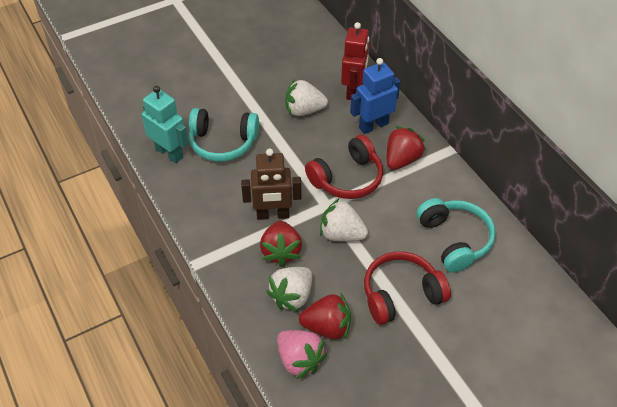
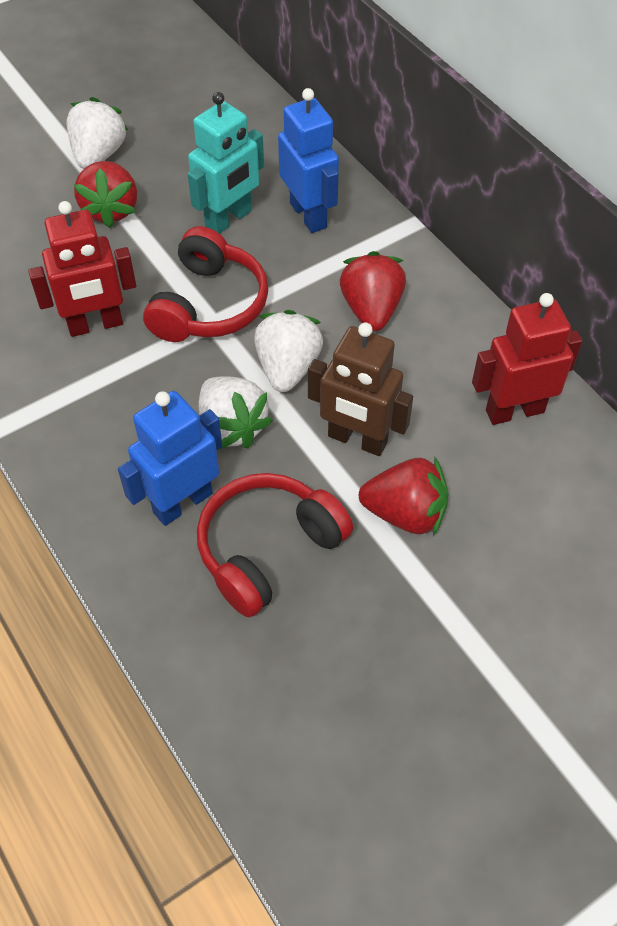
blue robot: 1 -> 2
pink strawberry: 1 -> 0
red robot: 1 -> 2
turquoise headphones: 2 -> 0

